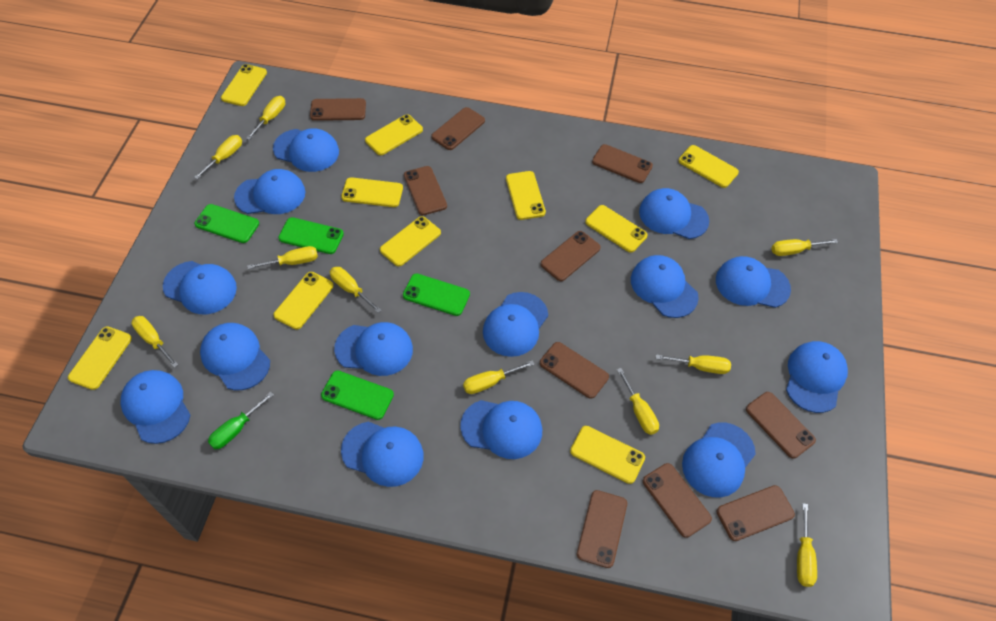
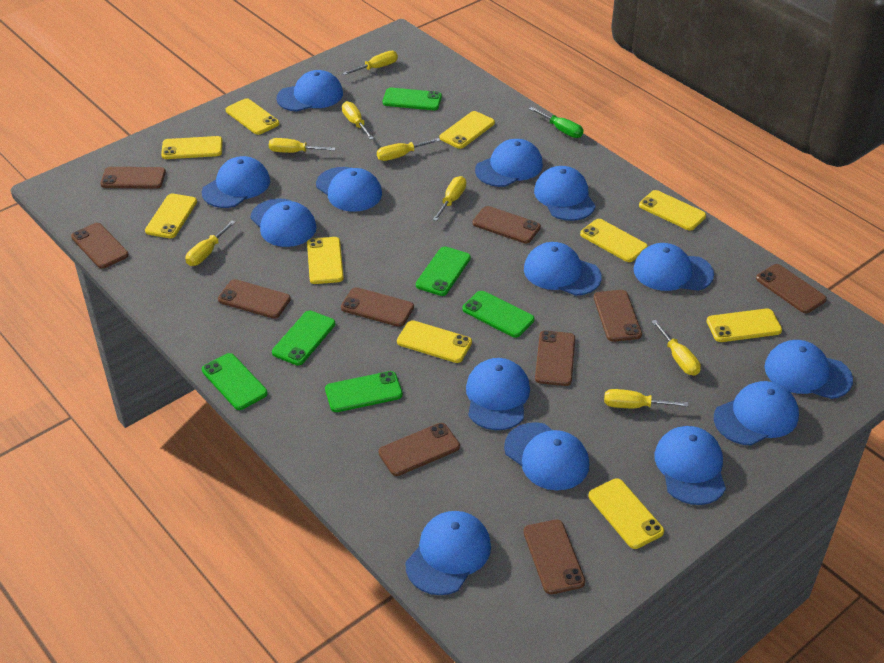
green phone: 4 -> 6
yellow screwdriver: 10 -> 8

